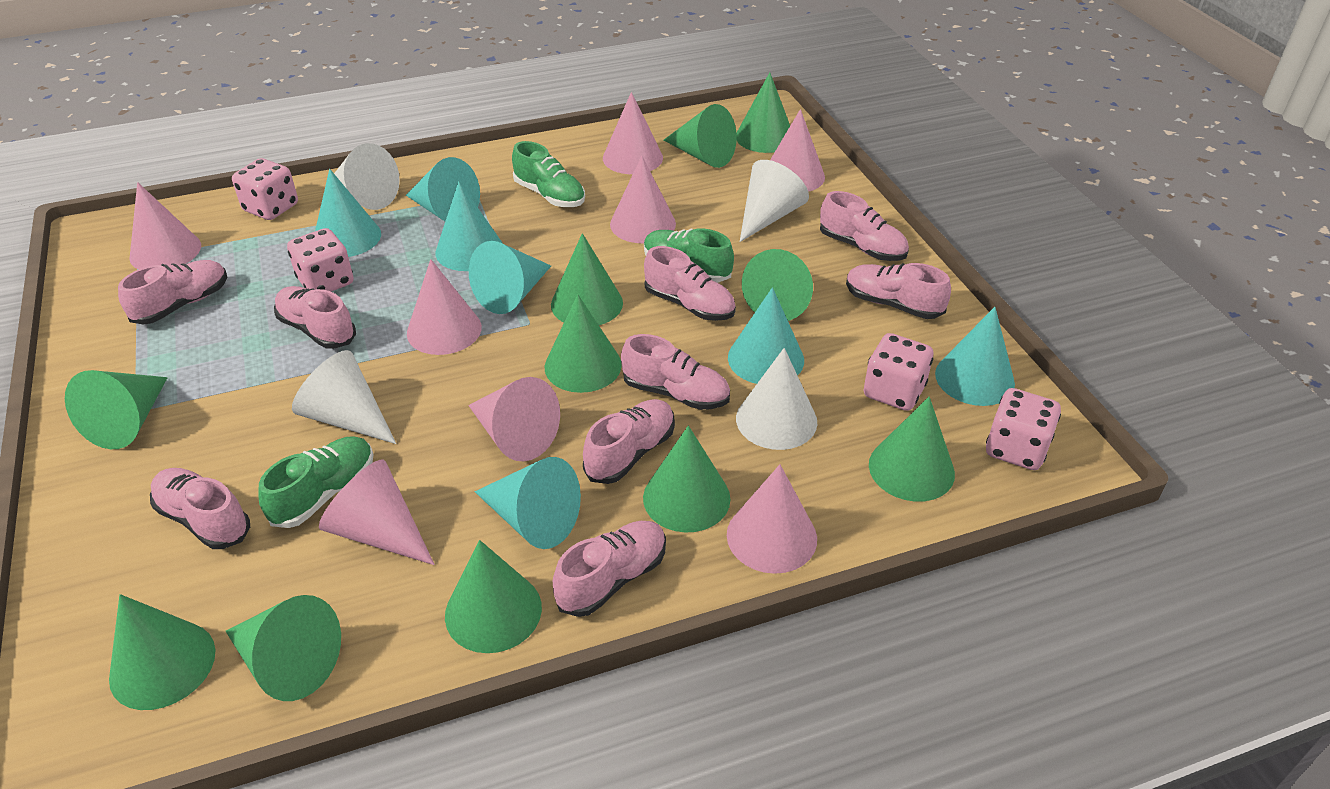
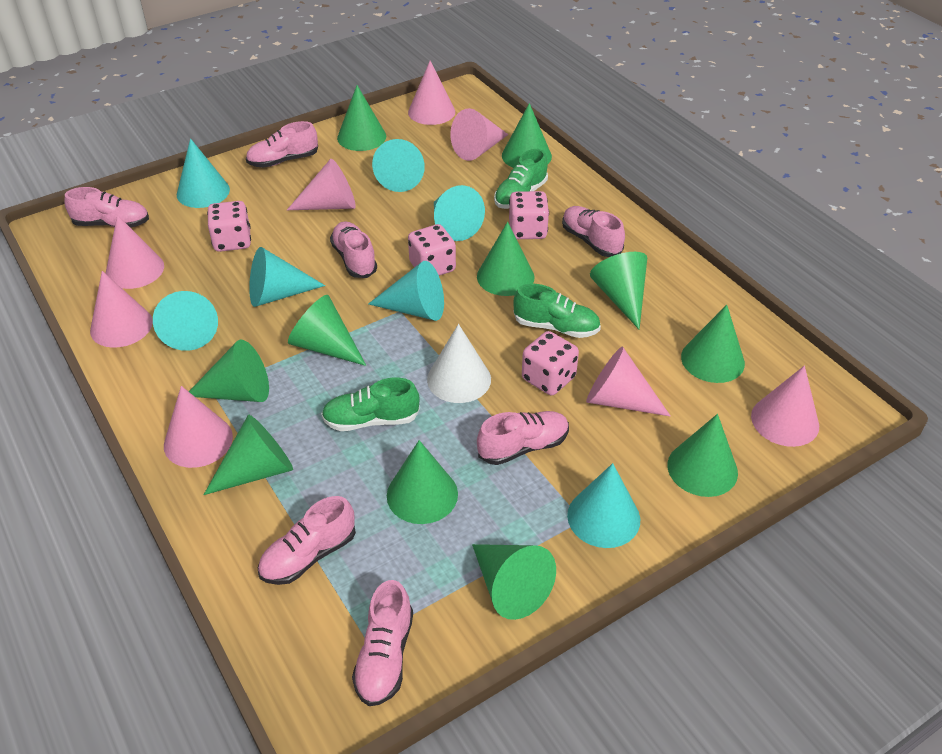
pink shoe: 9 -> 7
white cone: 4 -> 1

